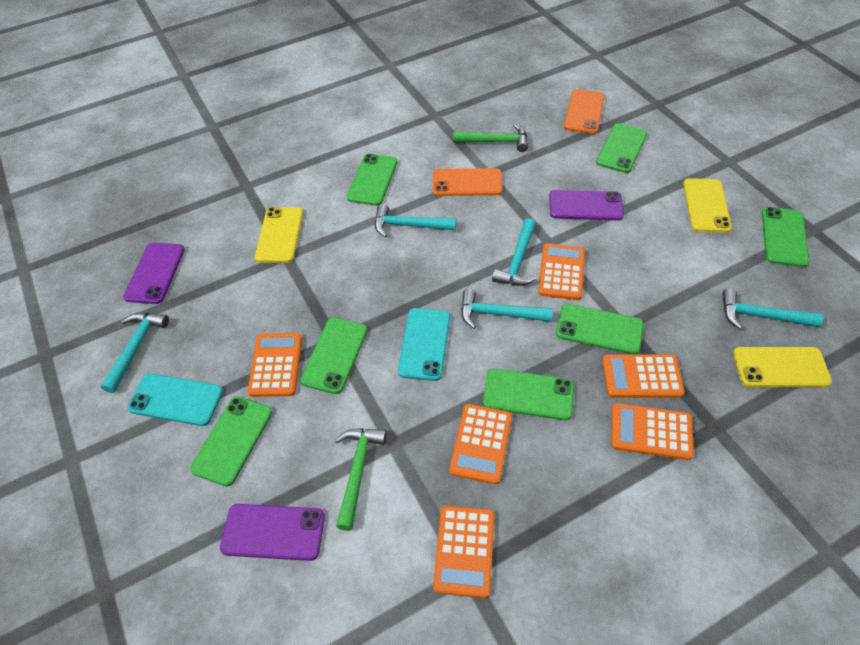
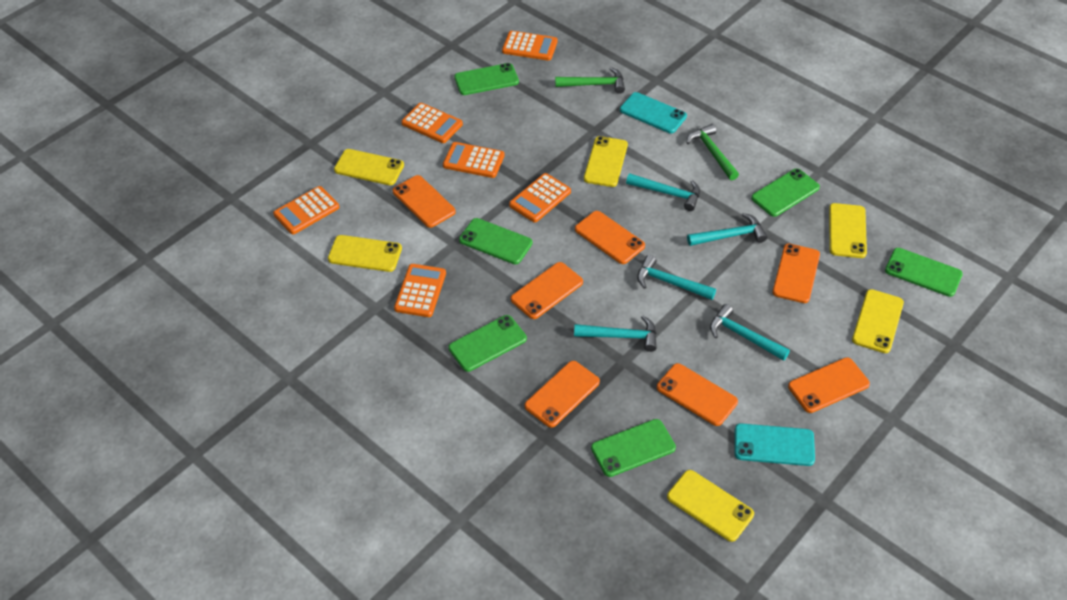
green phone: 7 -> 6
orange phone: 2 -> 7
purple phone: 3 -> 0
yellow phone: 3 -> 6

